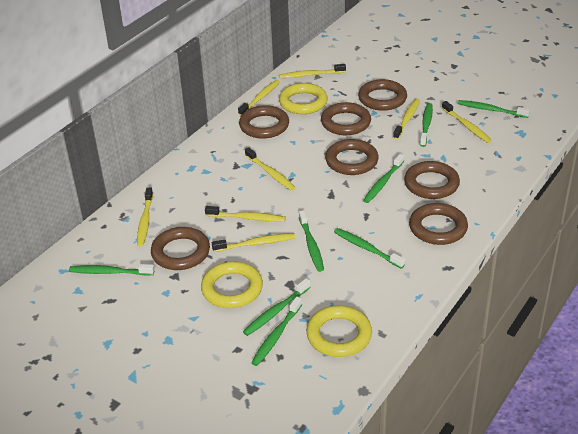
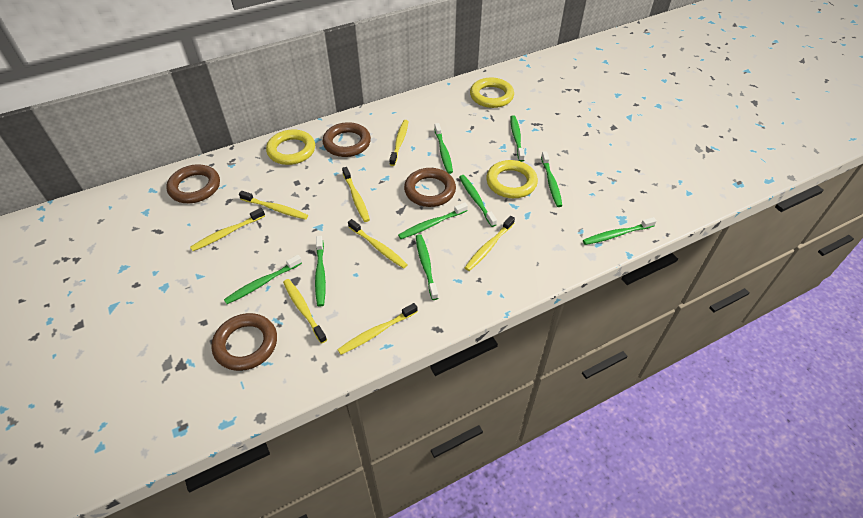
brown ring: 7 -> 4
green toothbrush: 8 -> 9

